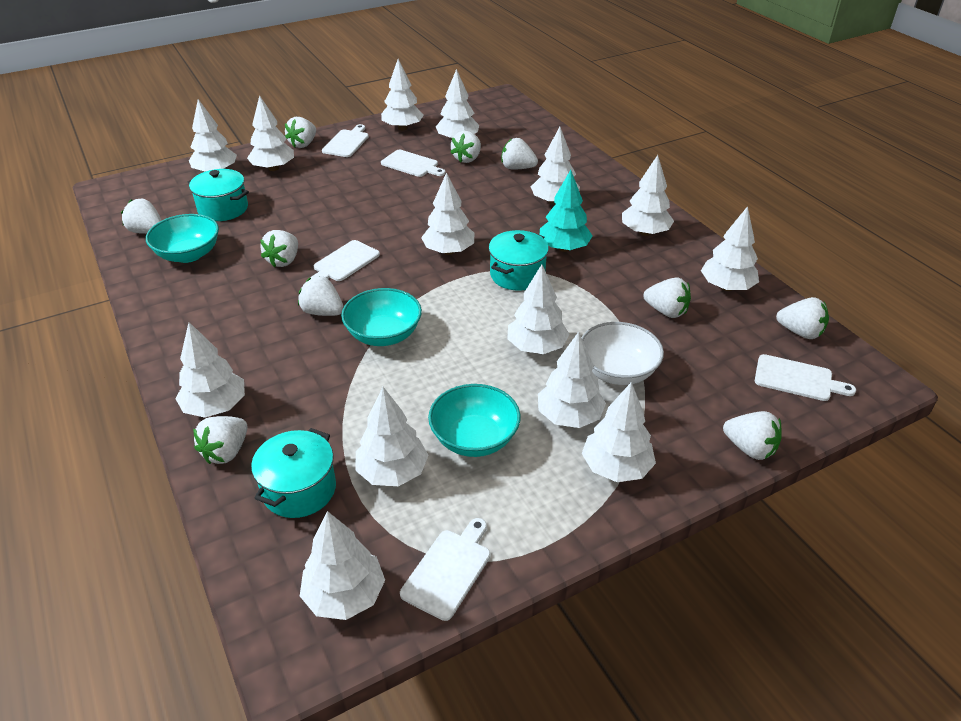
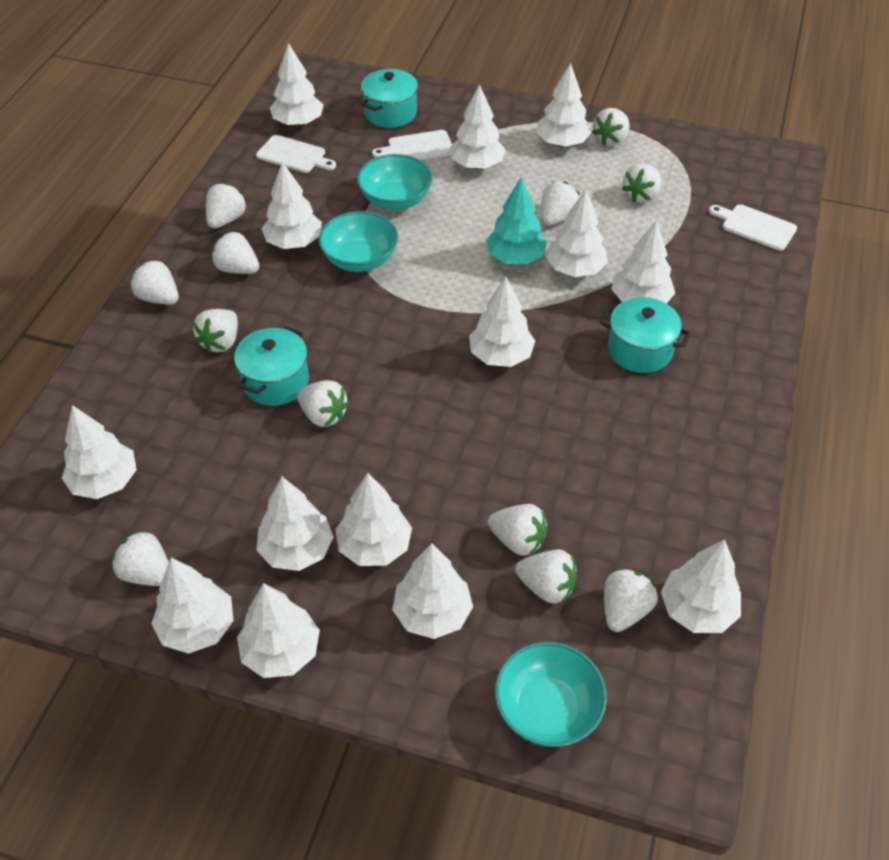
white bowl: 1 -> 0
white cutting board: 5 -> 3
white strawberry: 10 -> 12

